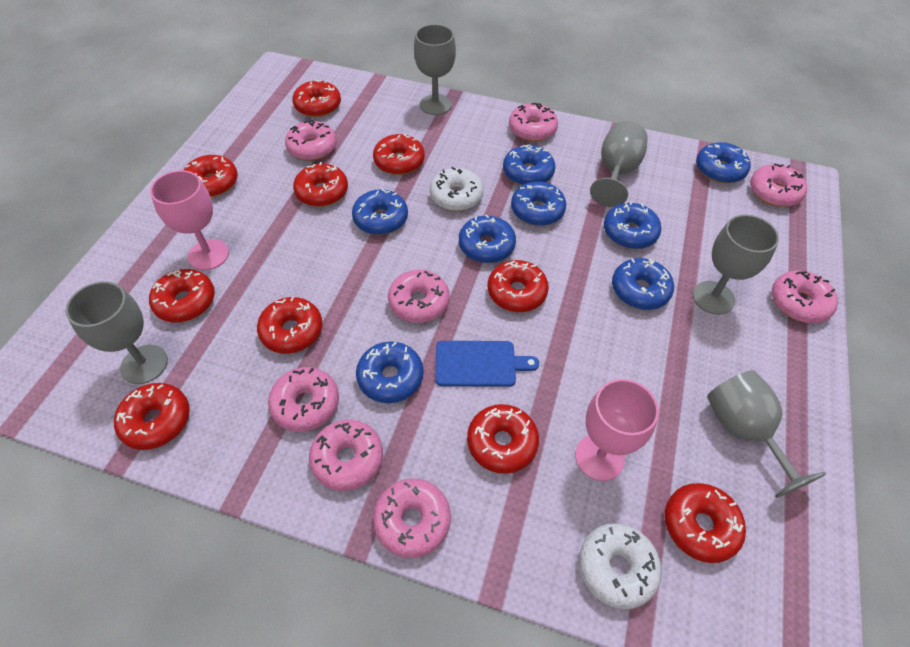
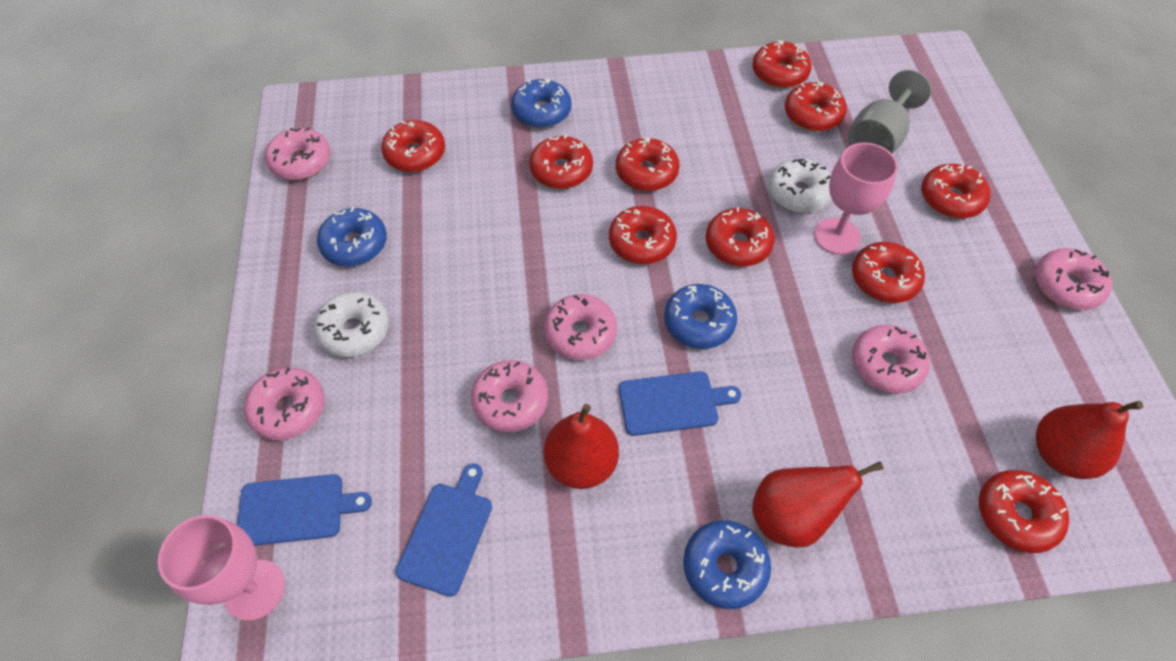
blue cutting board: 1 -> 3
blue donut: 8 -> 4
grey goblet: 5 -> 1
pink donut: 8 -> 6
red pear: 0 -> 3

